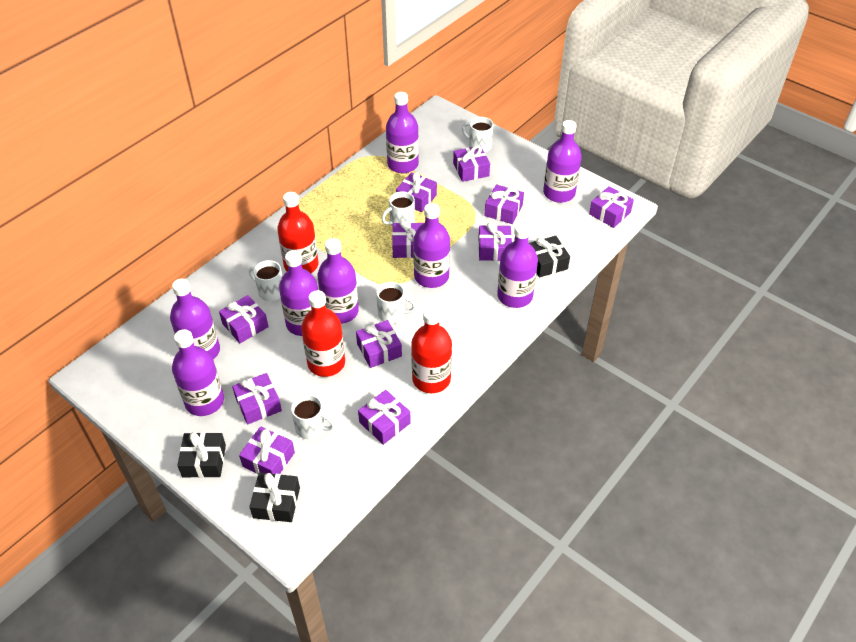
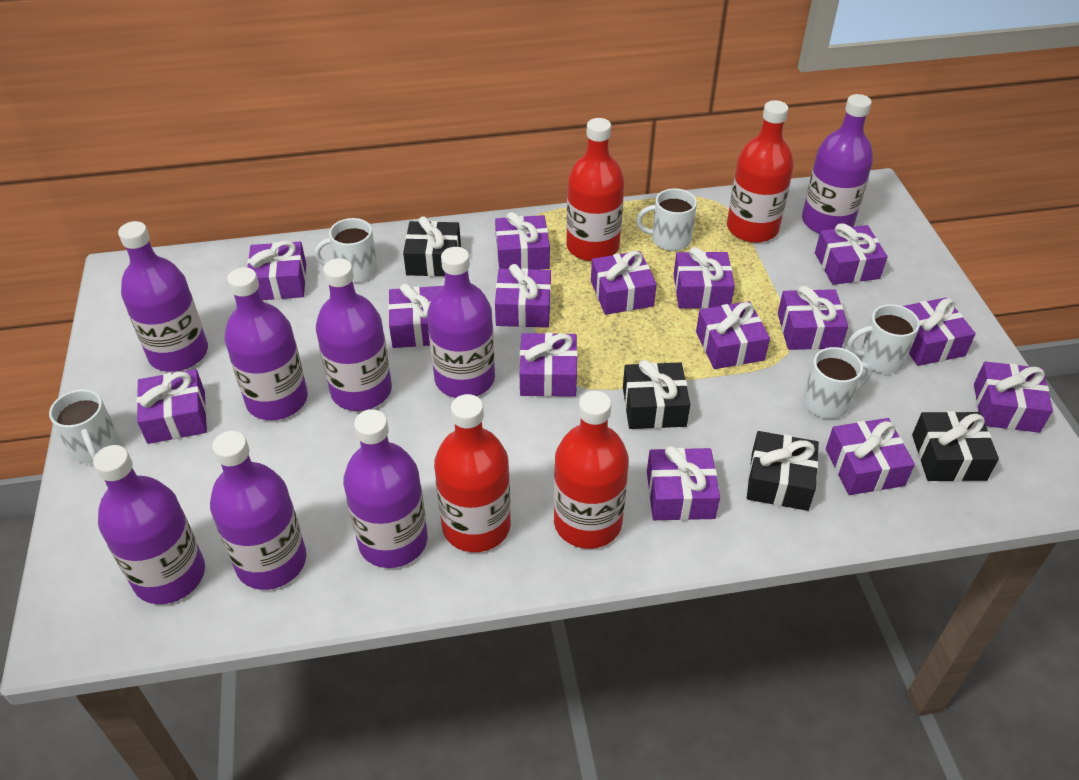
black gift: 3 -> 4
purple gift: 11 -> 15
red bottle: 3 -> 4

